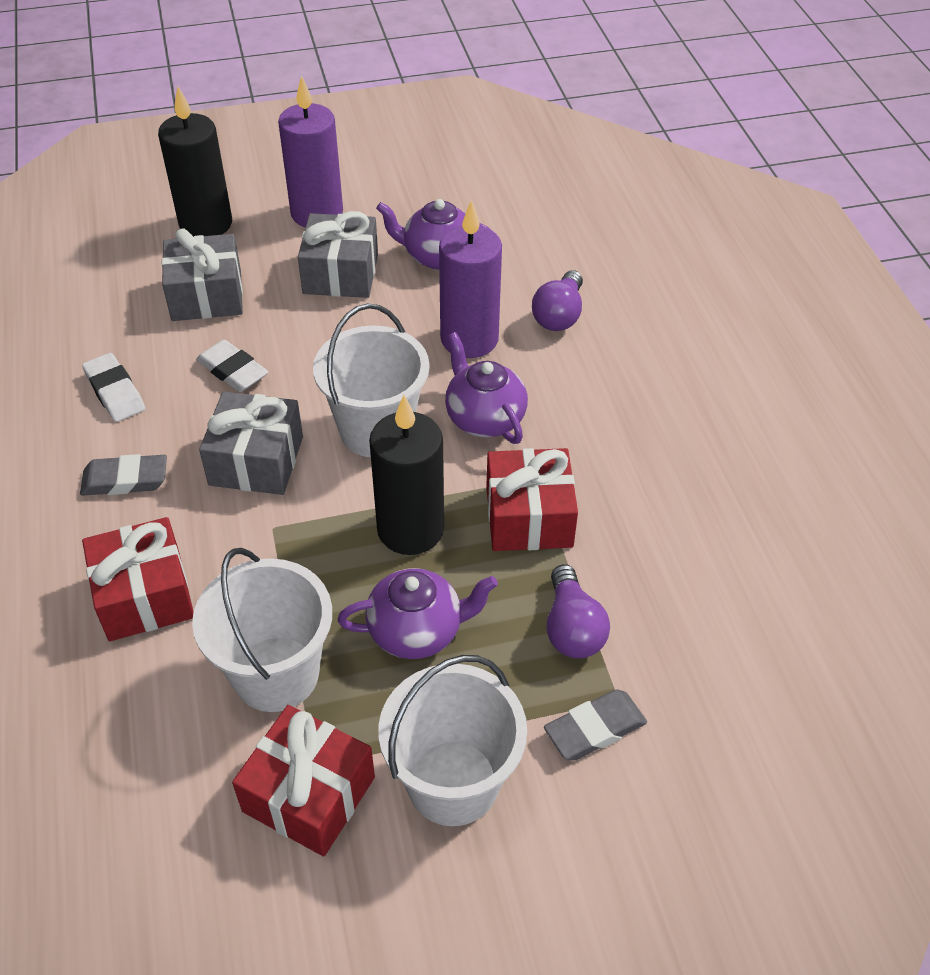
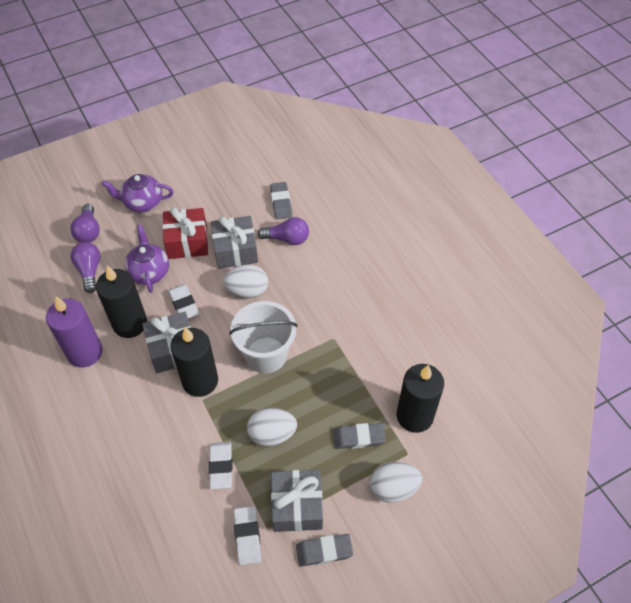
black candle: 2 -> 3
grey eraser: 2 -> 3
purple candle: 2 -> 1
purple light bulb: 2 -> 3
purple teapot: 3 -> 2
red gift: 3 -> 1
white bucket: 3 -> 1
white egg: 0 -> 3
white eraser: 2 -> 3

